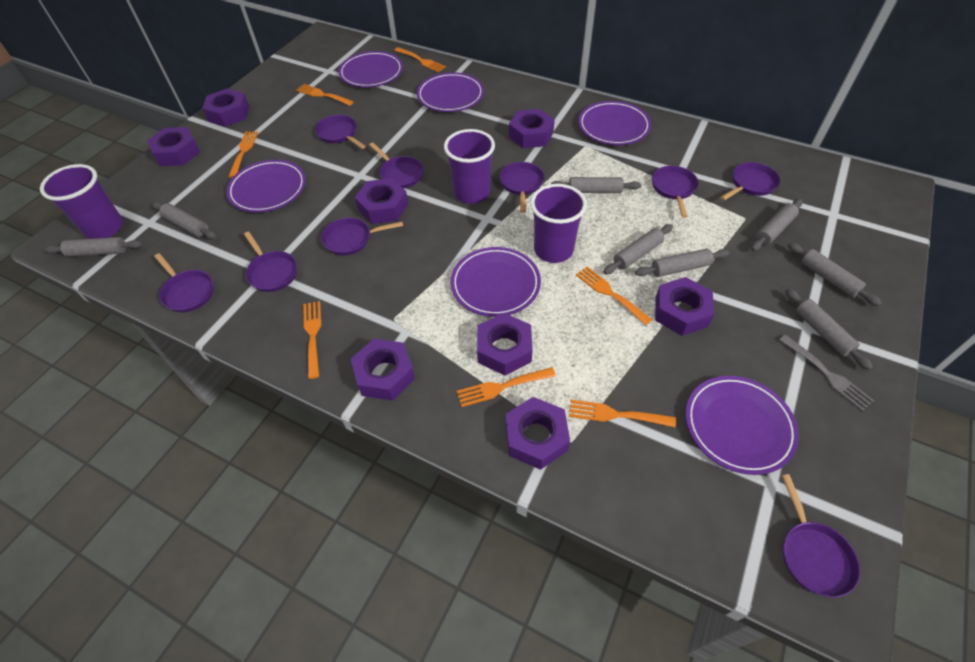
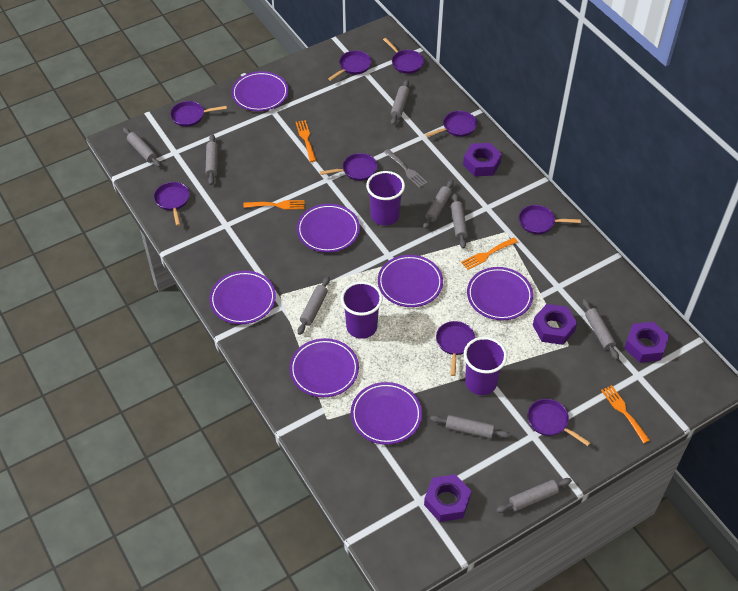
grey rolling pin: 8 -> 9
orange fork: 7 -> 4
purple nut: 8 -> 4
purple plate: 6 -> 7

